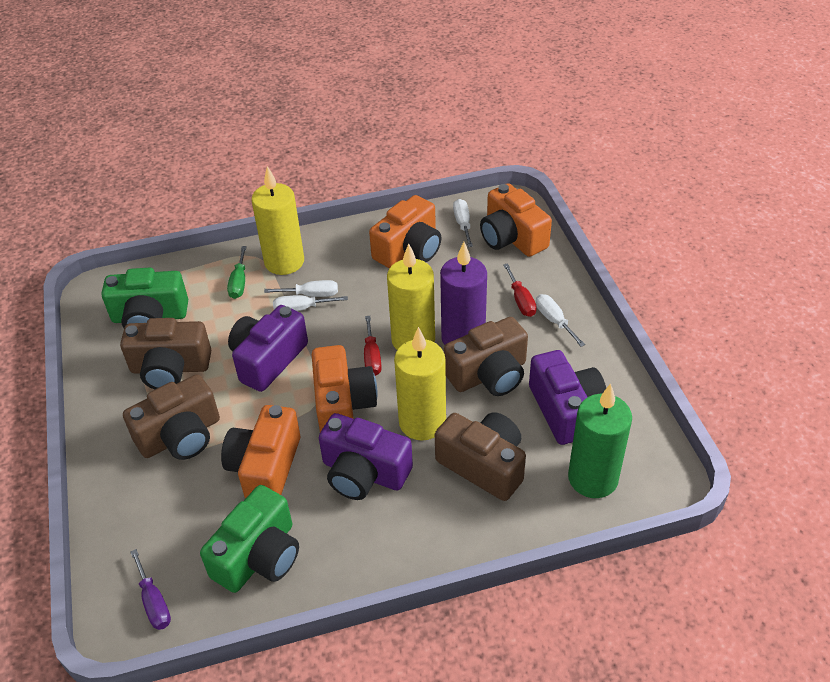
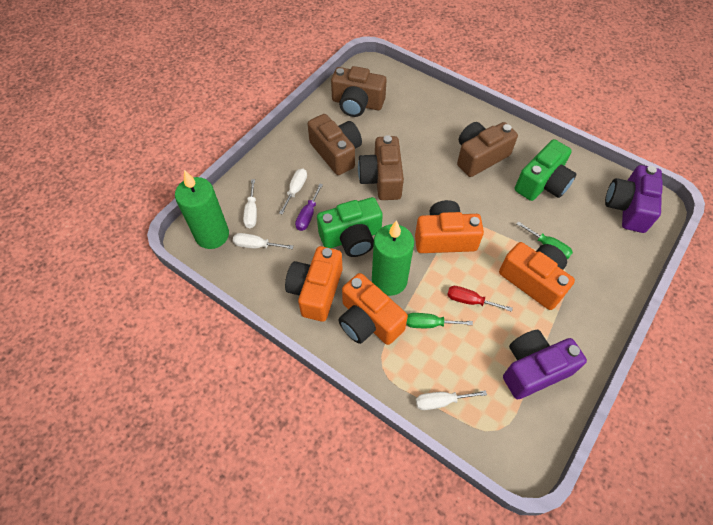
green candle: 1 -> 2
green screwdriver: 1 -> 2
purple camera: 3 -> 2
purple candle: 1 -> 0
red screwdriver: 2 -> 1
yellow candle: 3 -> 0

